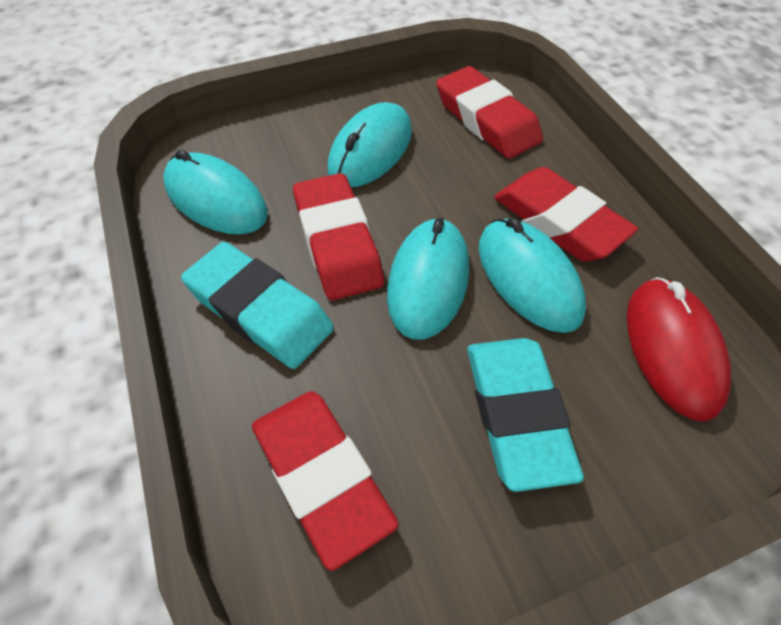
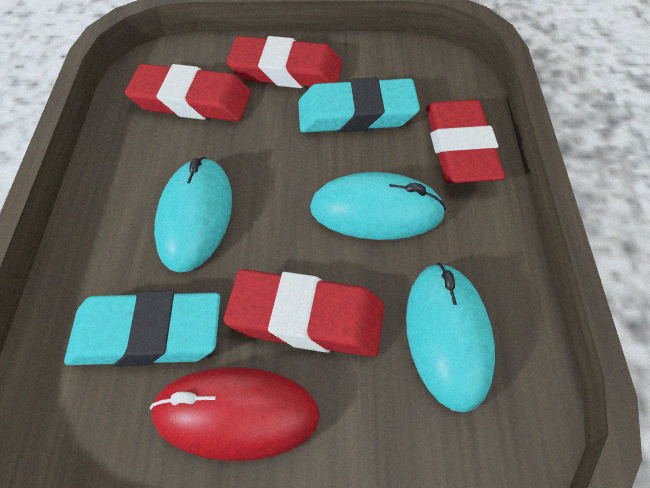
turquoise mouse: 4 -> 3

